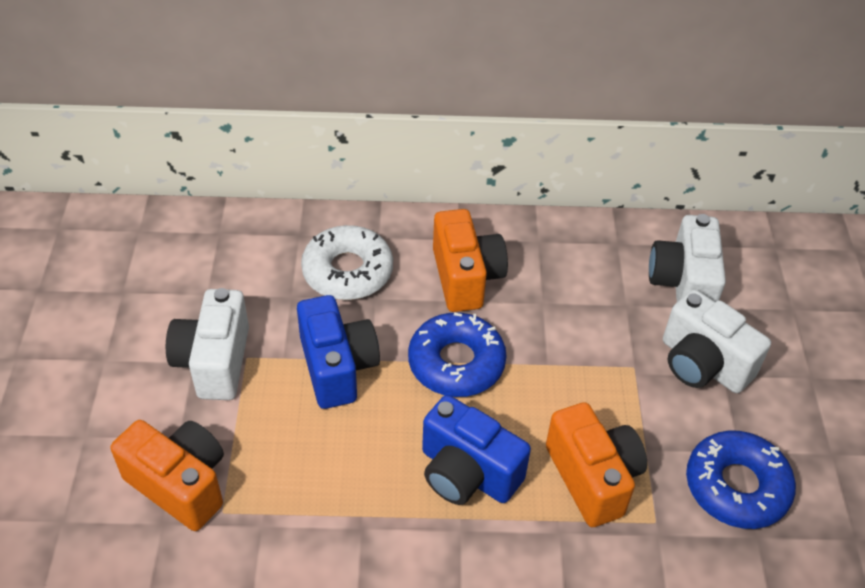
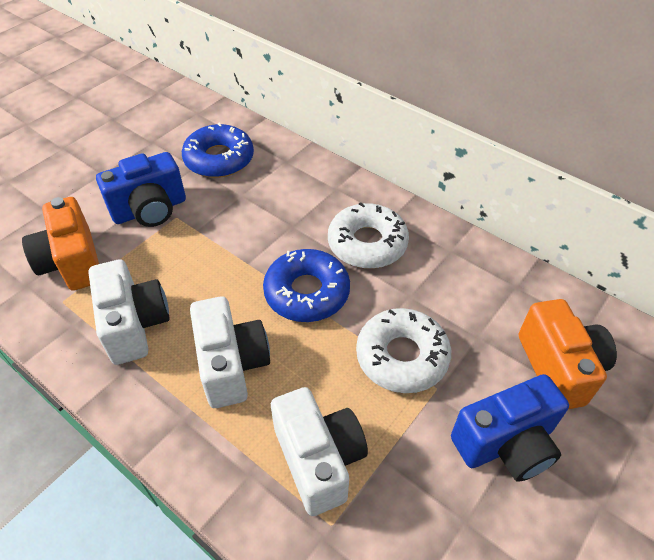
orange camera: 3 -> 2
white donut: 1 -> 2

